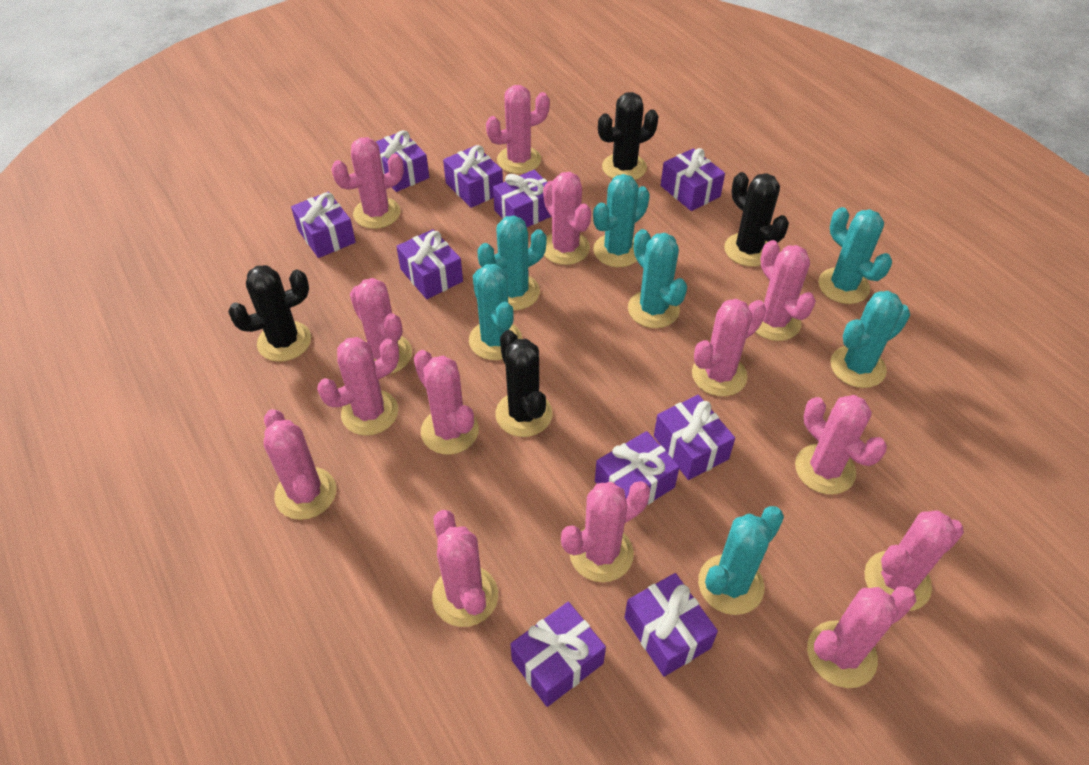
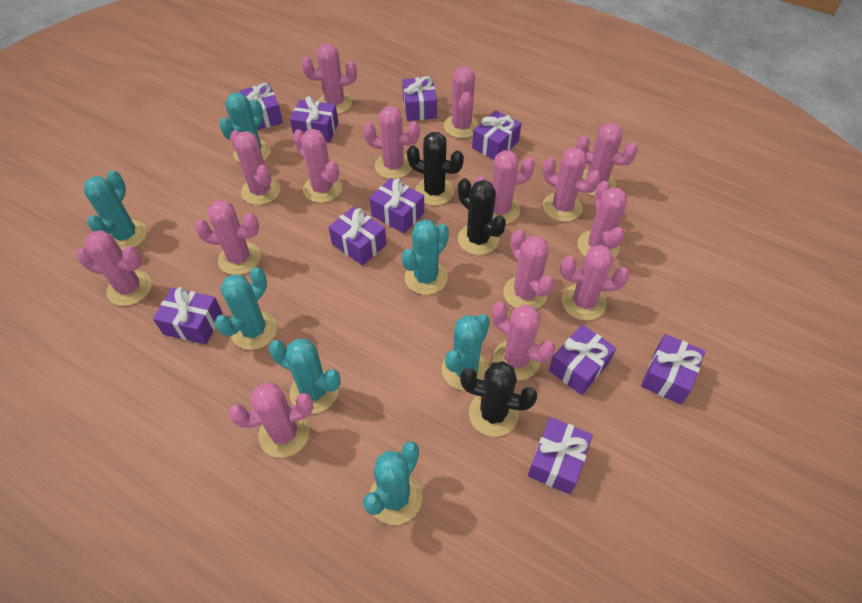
black cactus: 4 -> 3
pink cactus: 14 -> 15

